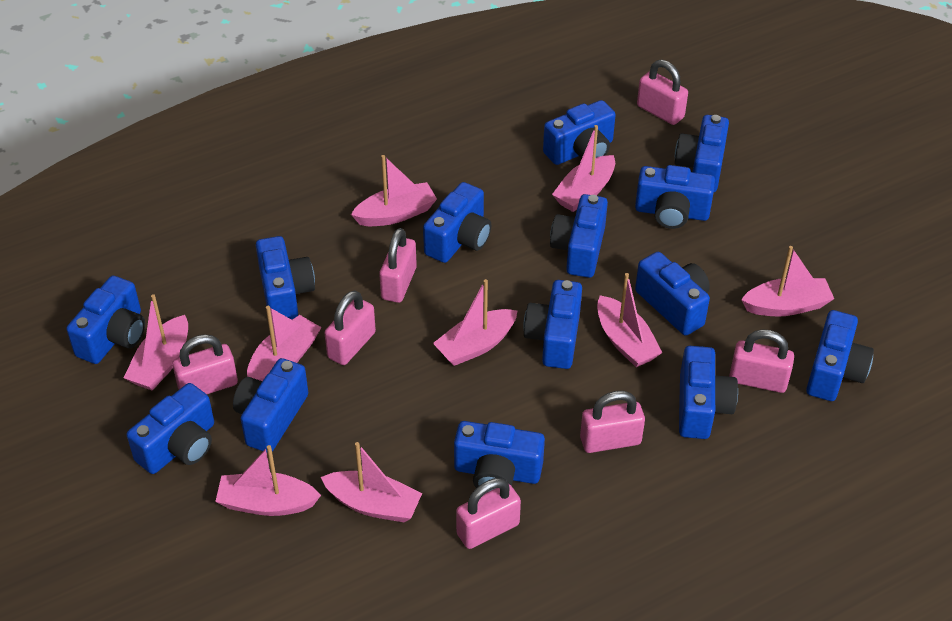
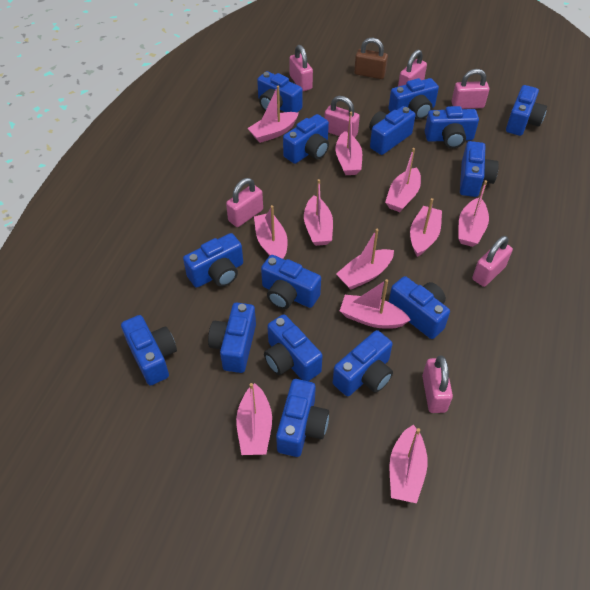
blue camera: 14 -> 15
brown padlock: 0 -> 1
pink boat: 9 -> 11

